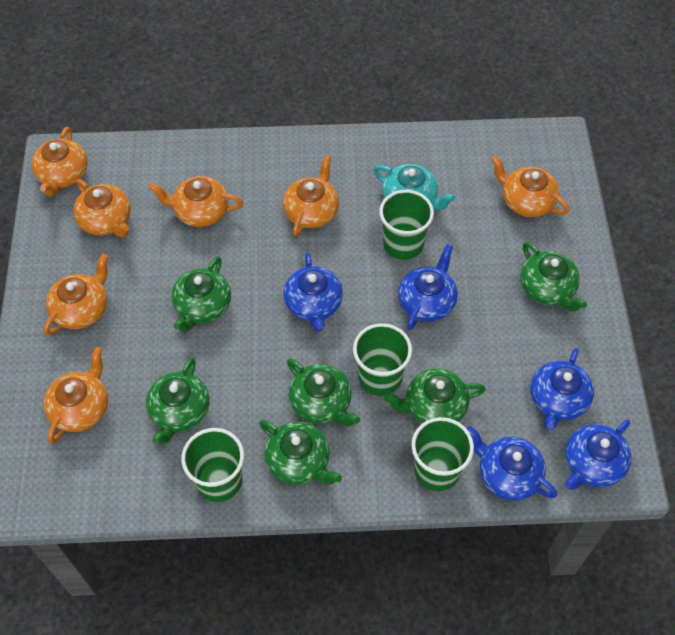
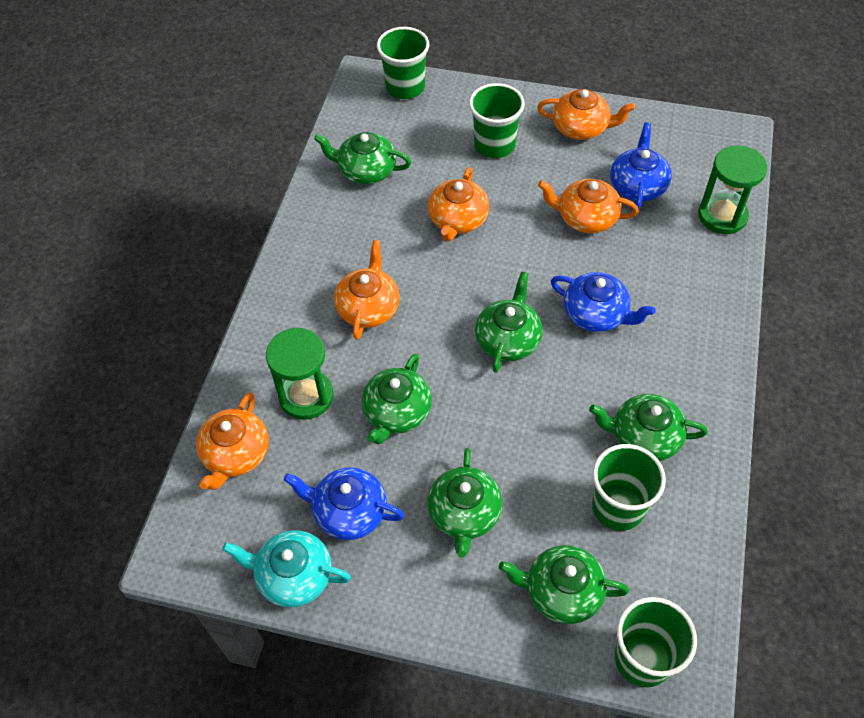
blue teapot: 5 -> 3
green hourglass: 0 -> 2
orange teapot: 7 -> 5

